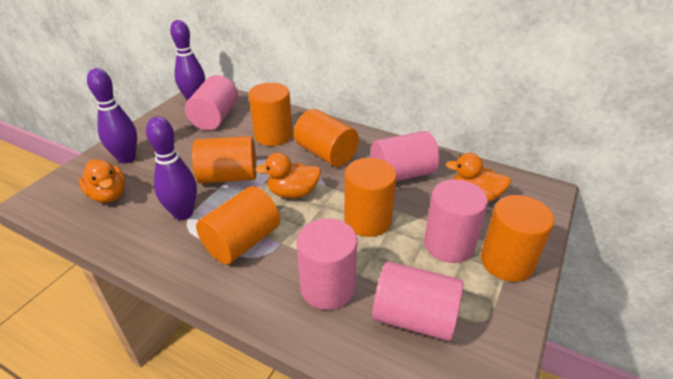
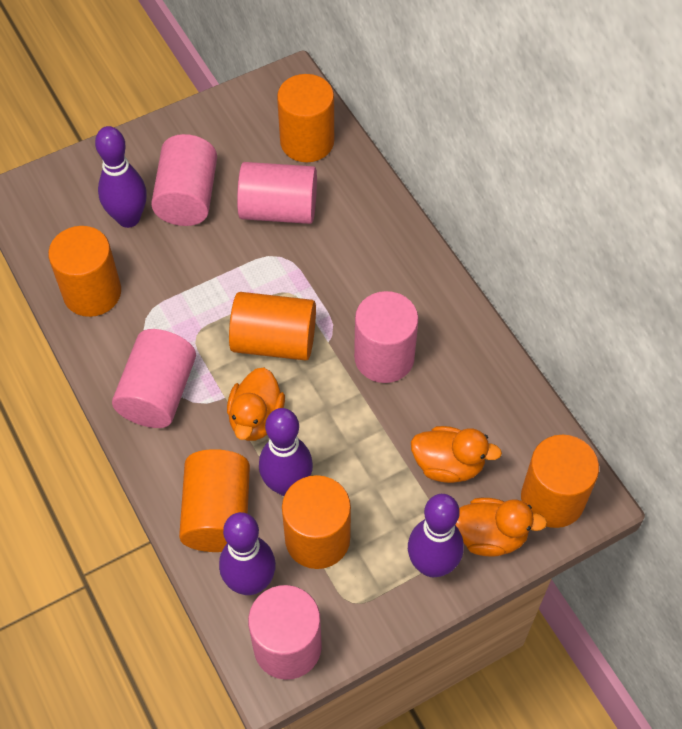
purple bowling pin: 3 -> 4

